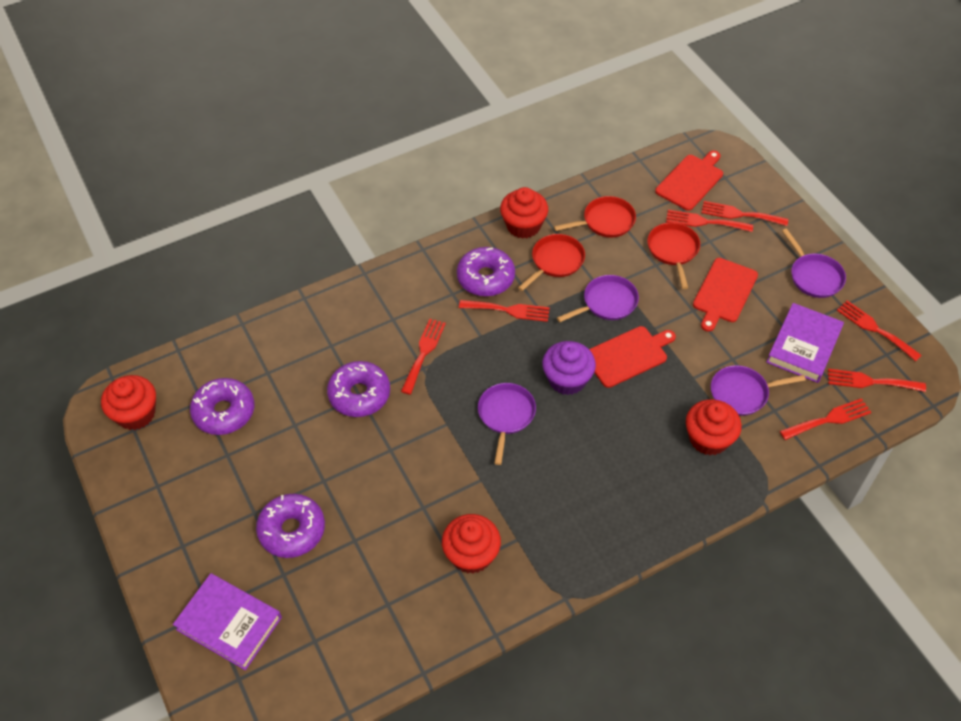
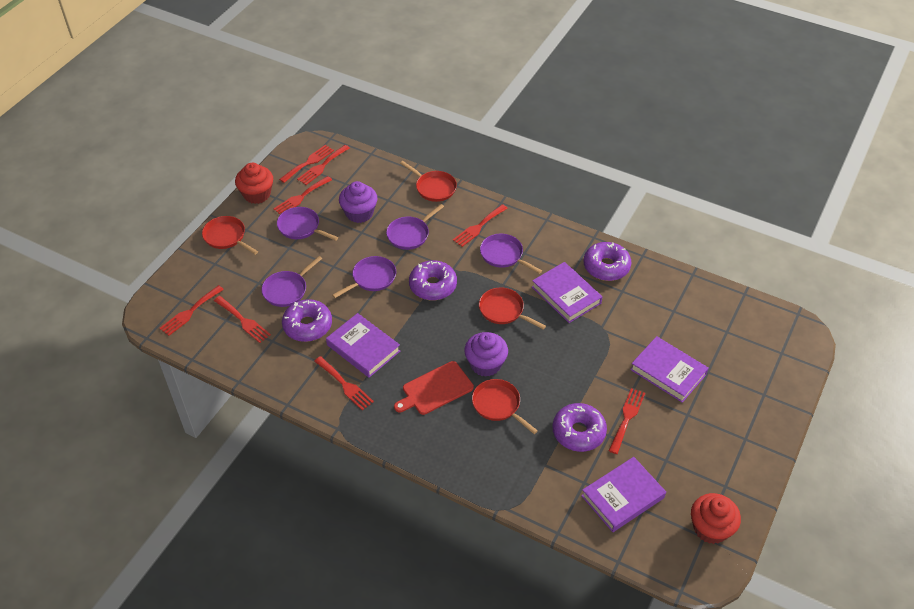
purple book: 2 -> 4
purple cupcake: 1 -> 2
purple pan: 4 -> 5
red cupcake: 4 -> 2
red cutting board: 3 -> 1
red fork: 7 -> 8
red pan: 3 -> 4

